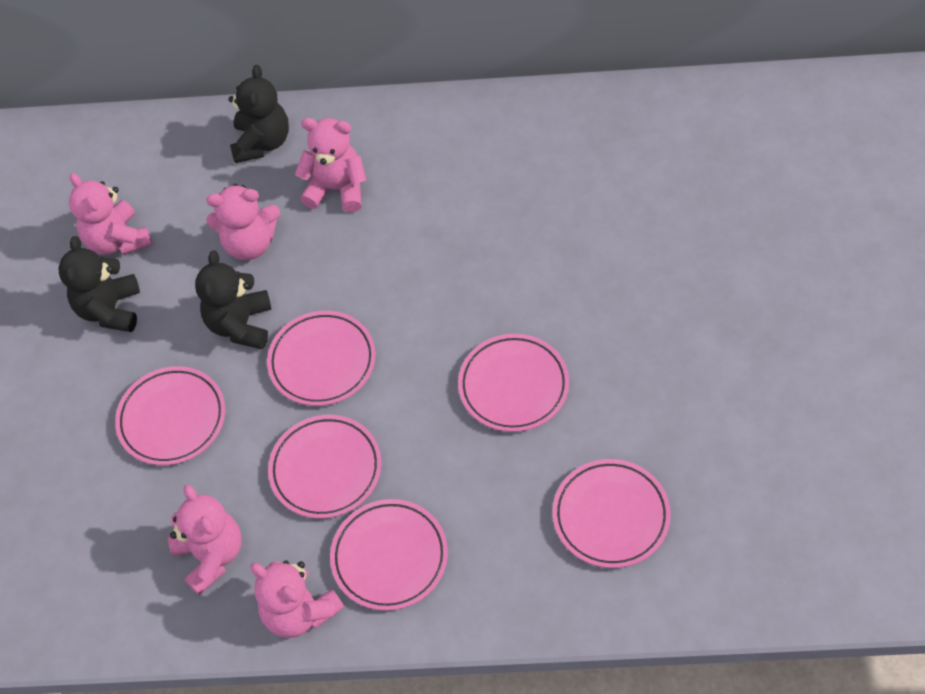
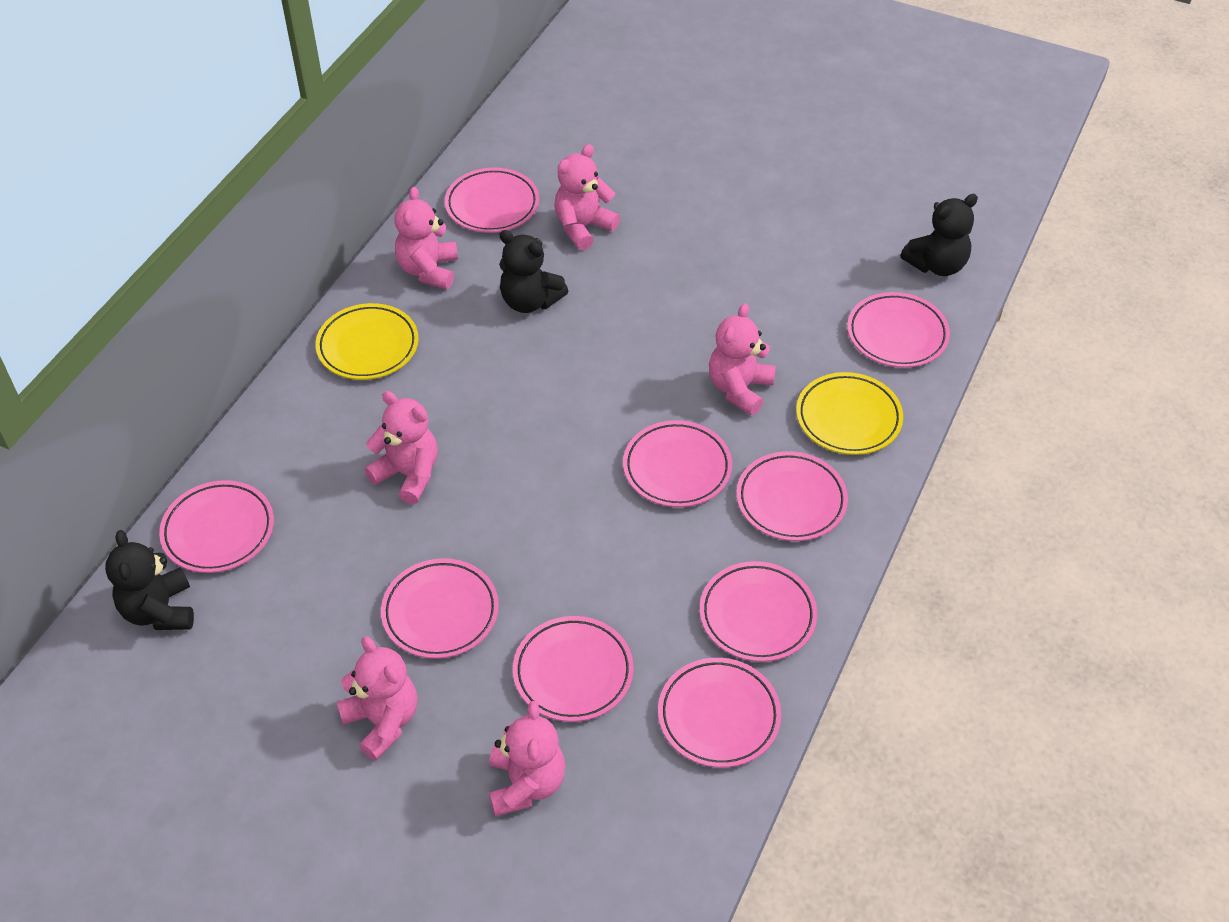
pink plate: 6 -> 9
pink teddy bear: 5 -> 6
yellow plate: 0 -> 2

